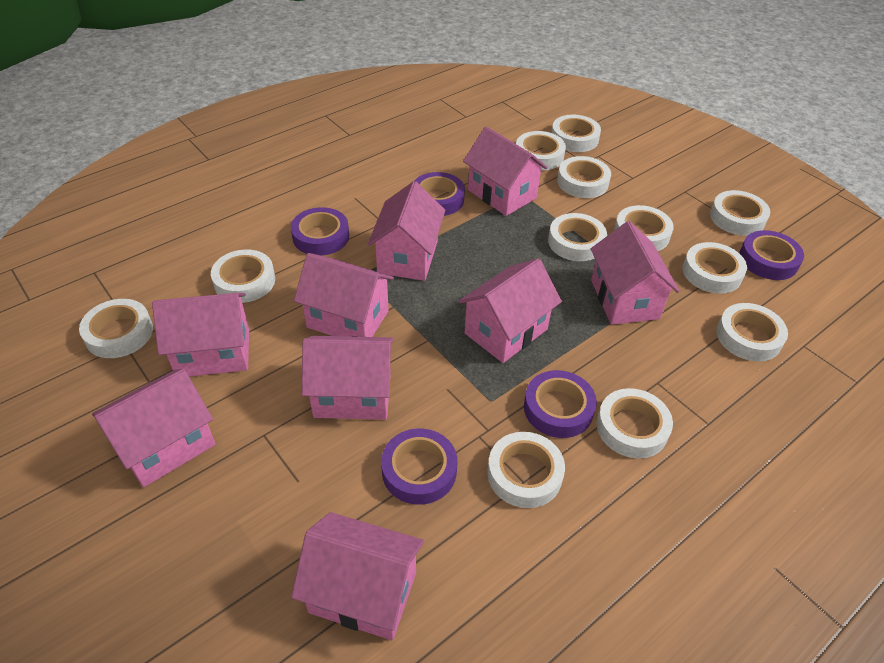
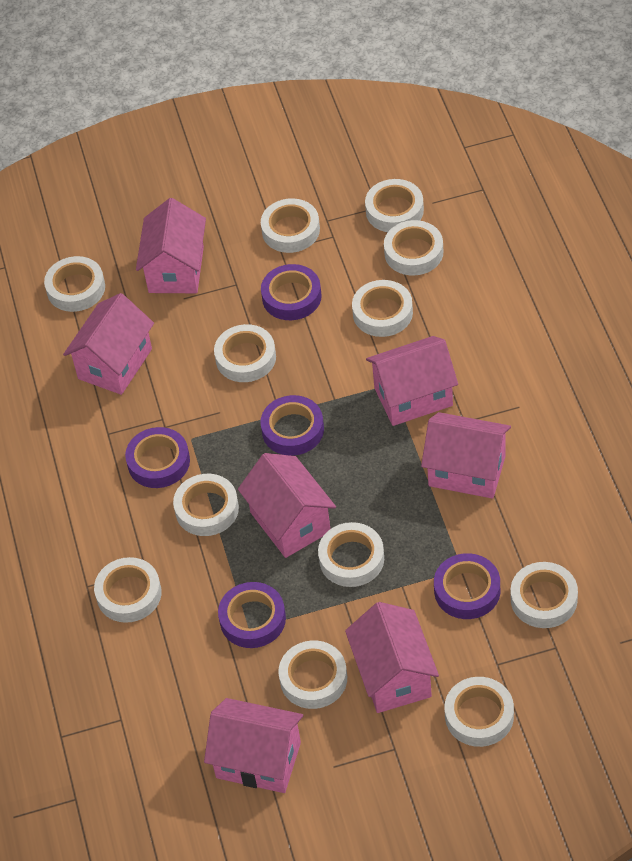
pink house: 9 -> 7

